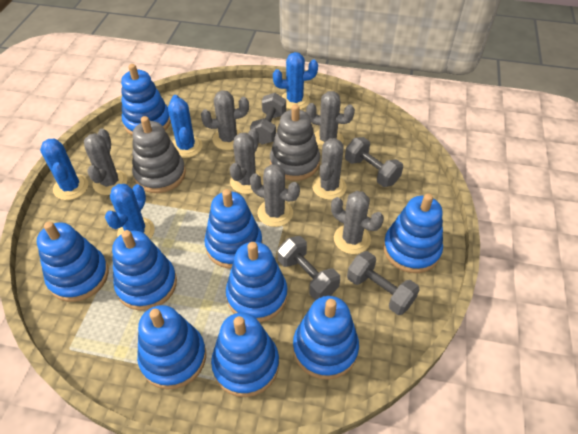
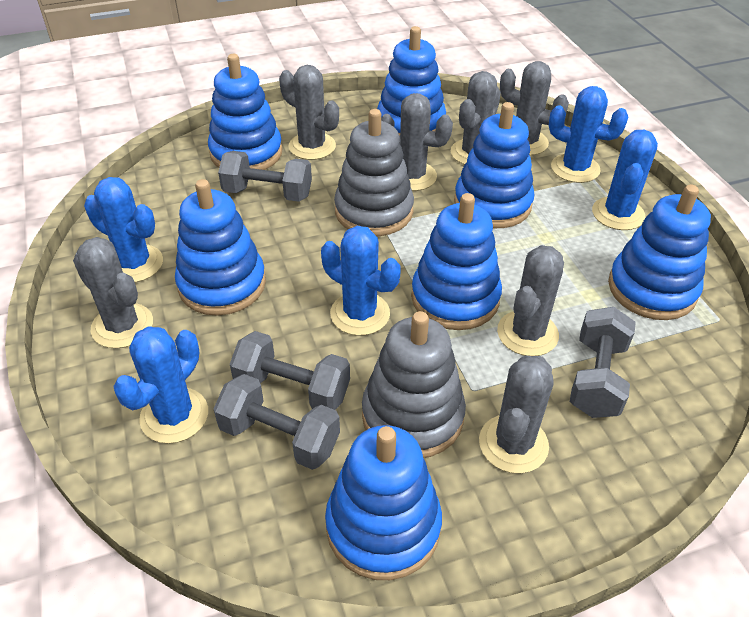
blue cactus: 4 -> 5
blue stacking toy: 9 -> 7

